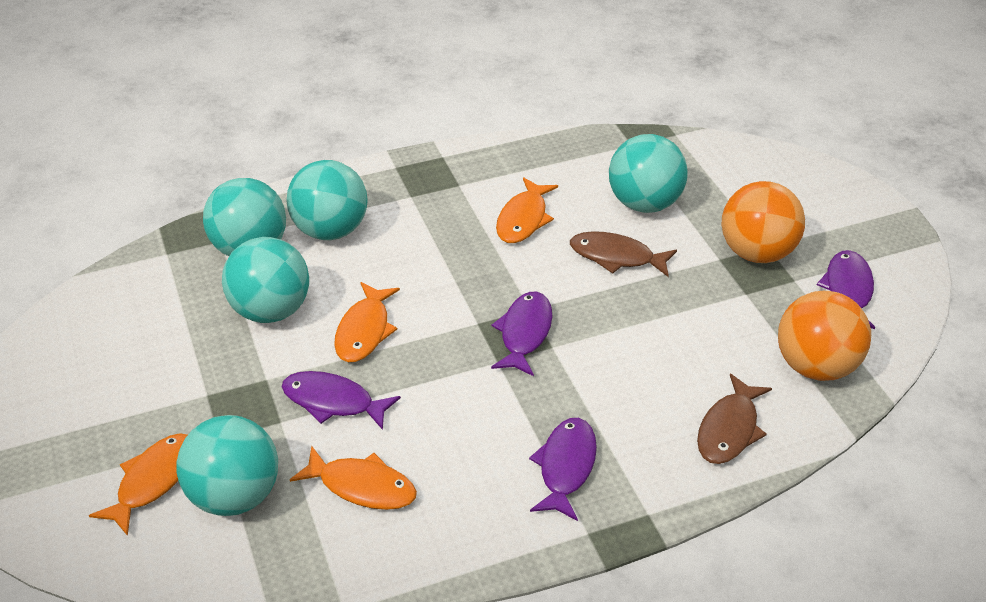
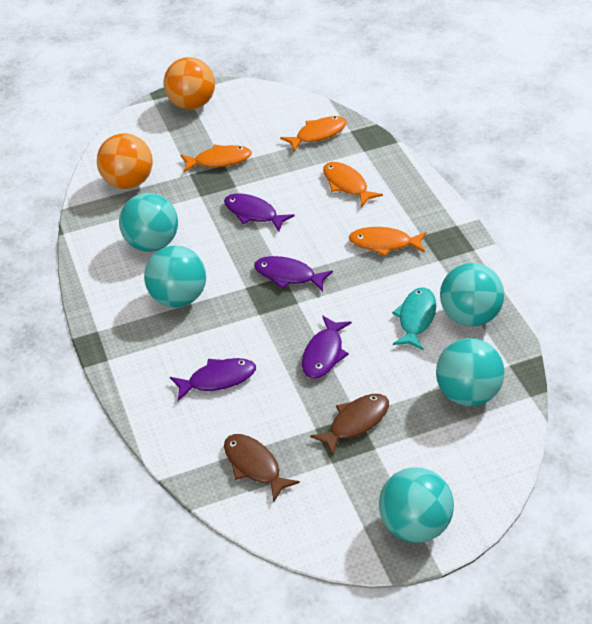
turquoise fish: 0 -> 1

